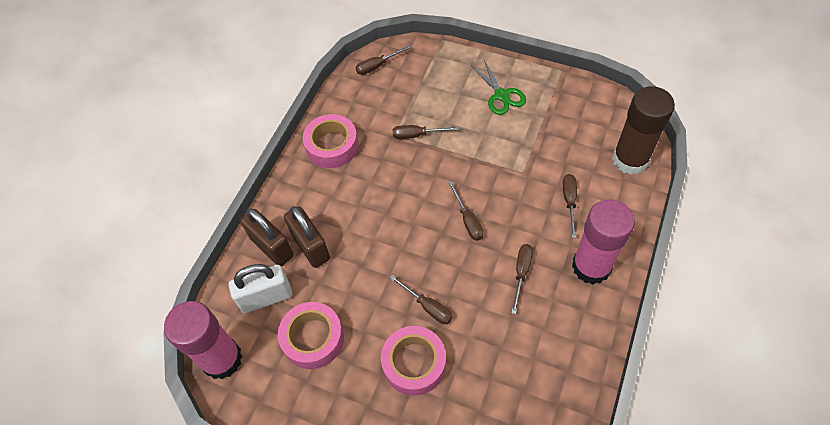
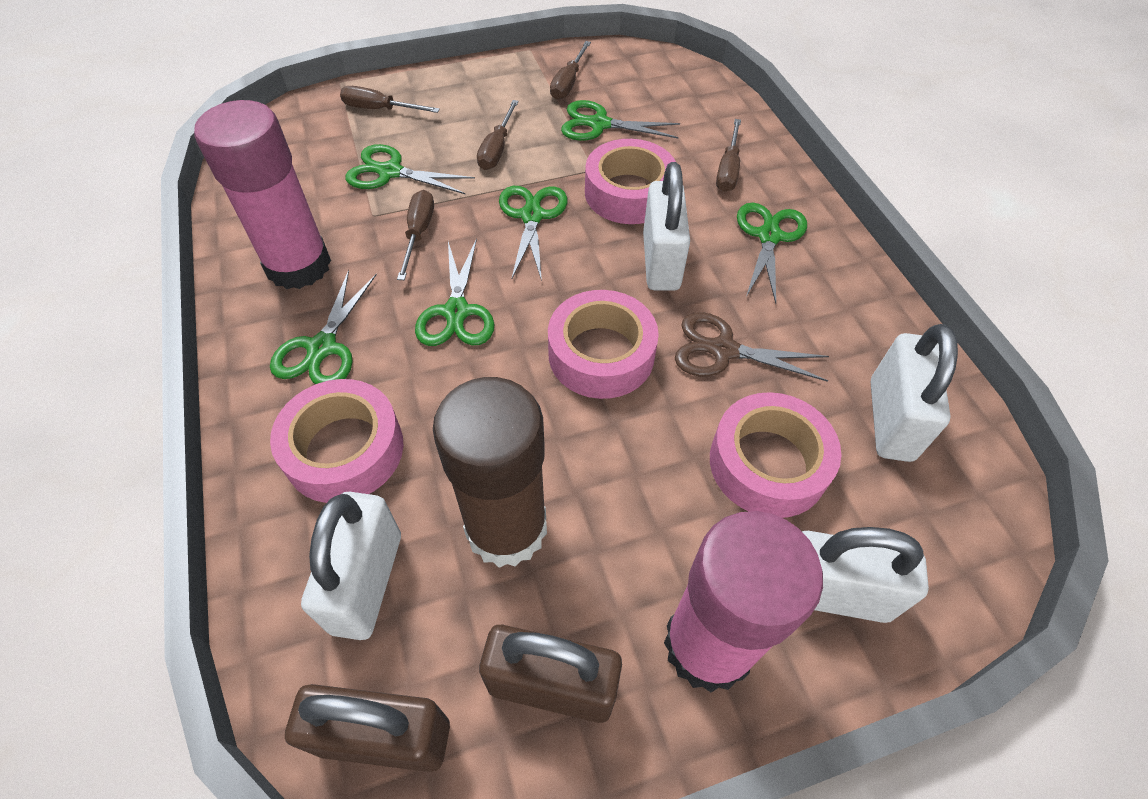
brown scissors: 0 -> 1
brown screwdriver: 6 -> 5
green scissors: 1 -> 6
pink tape: 3 -> 4
white padlock: 1 -> 4

